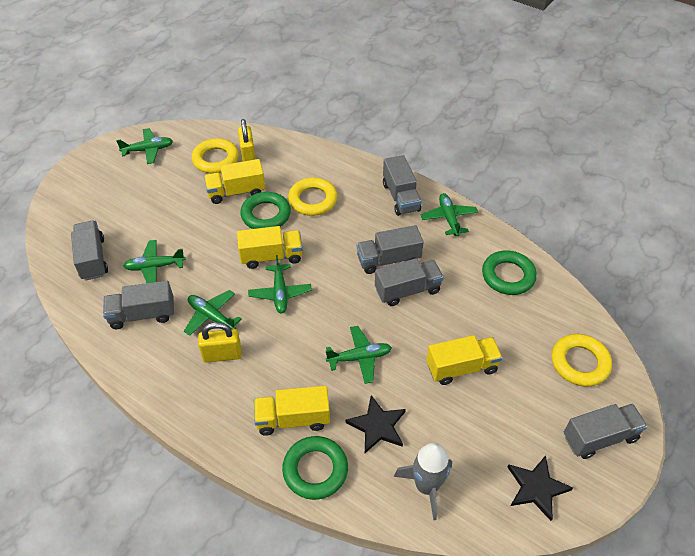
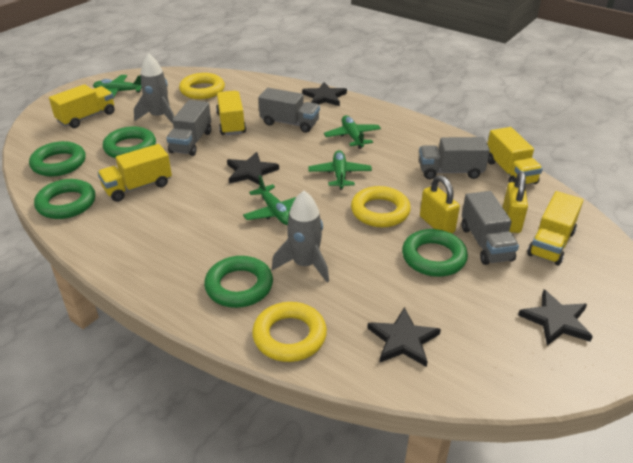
black star: 2 -> 4
green plane: 6 -> 4
green ring: 3 -> 5
grey rocket: 1 -> 2
grey truck: 6 -> 4
yellow truck: 4 -> 5

